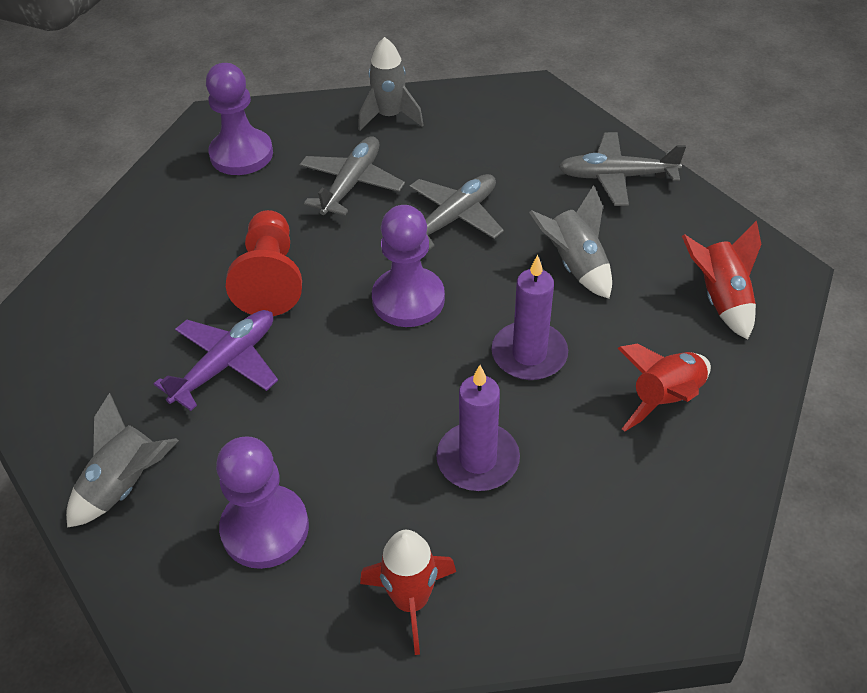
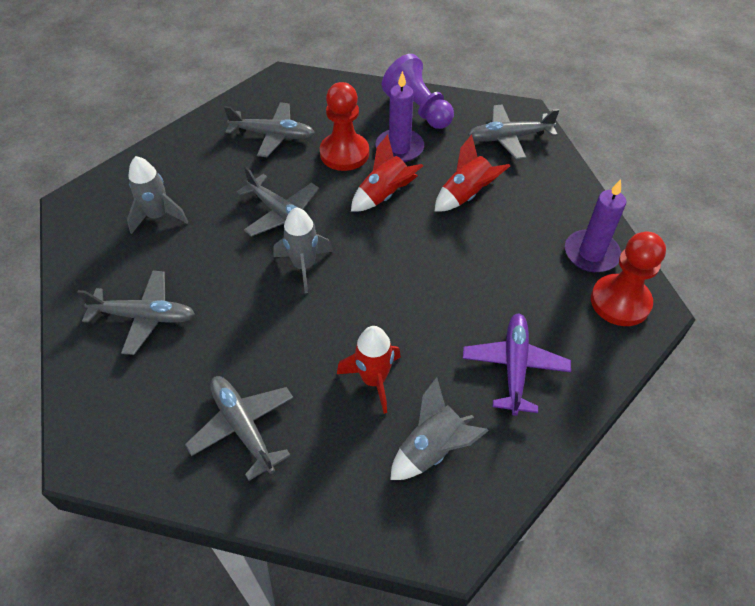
grey plane: 3 -> 5
purple pawn: 3 -> 1
red pawn: 1 -> 2

